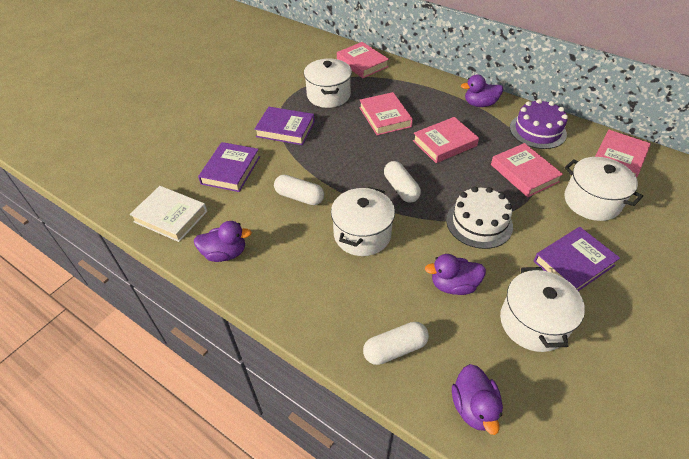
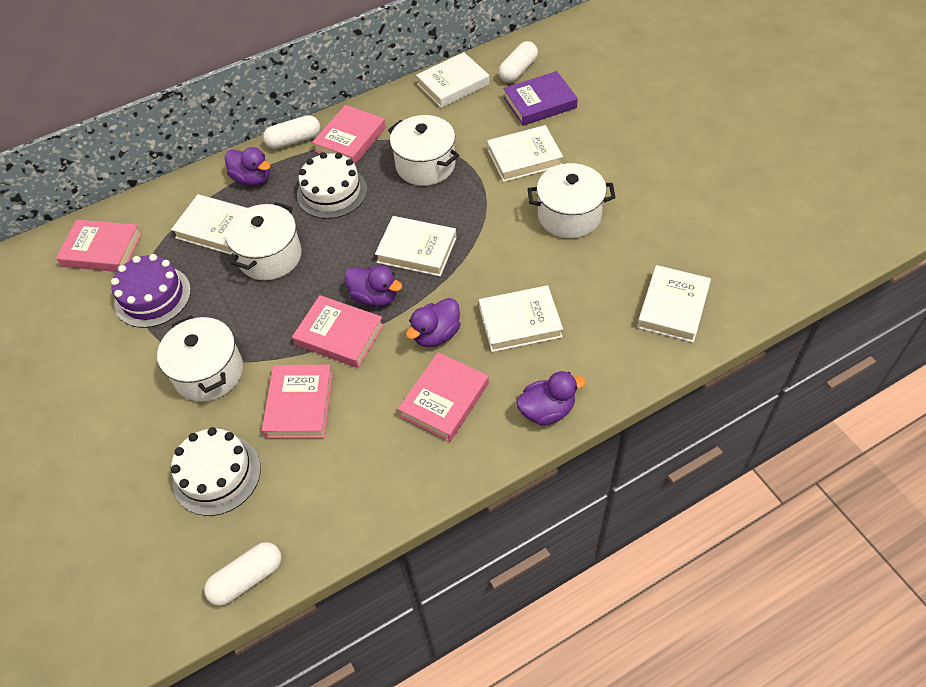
purple book: 3 -> 1
white book: 1 -> 6
white cake: 1 -> 2

